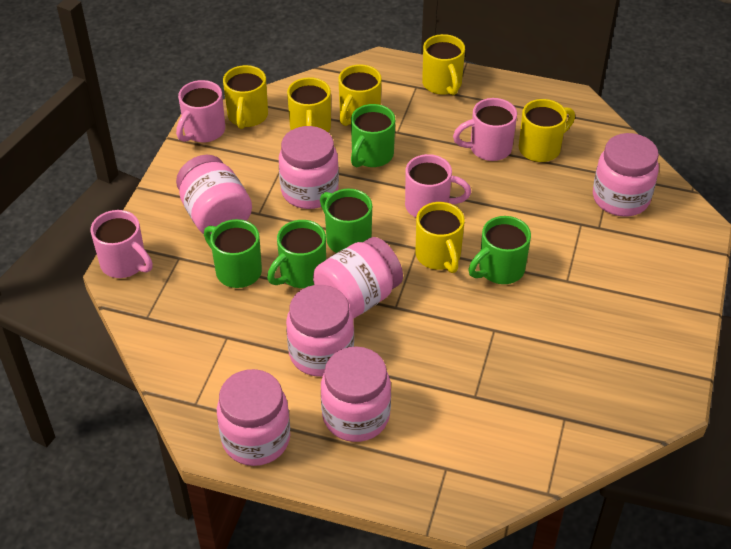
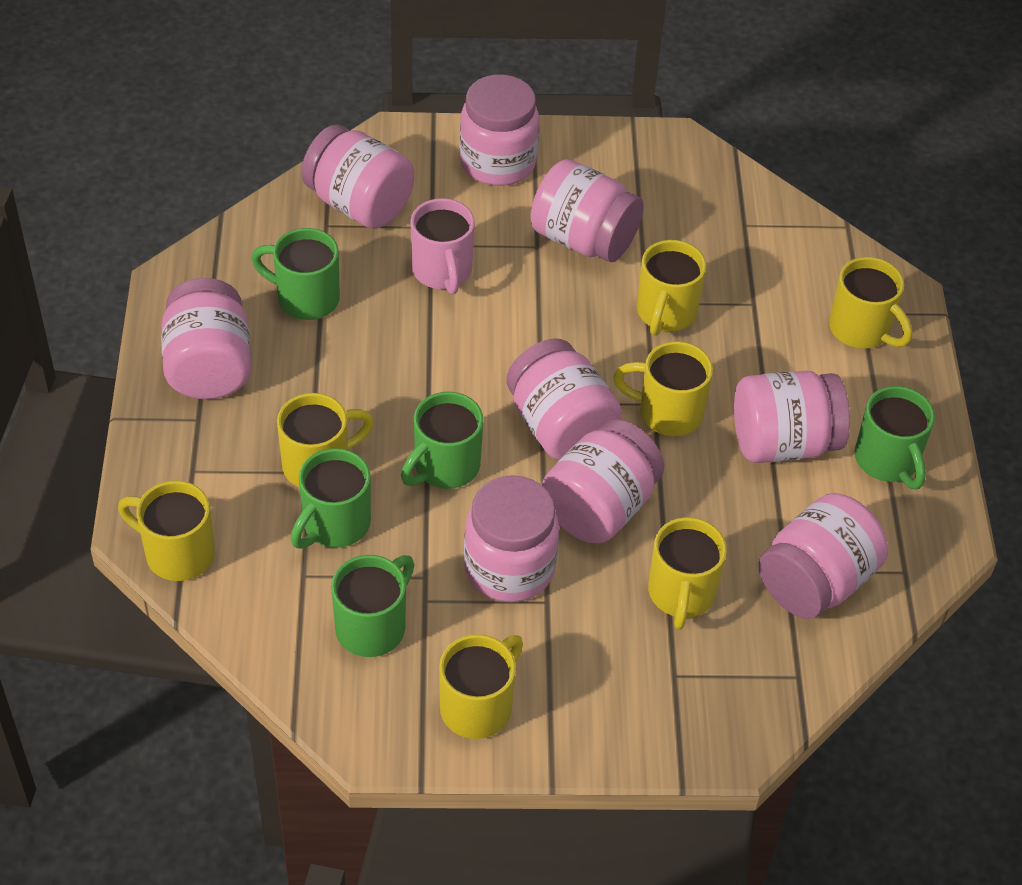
pink jar: 7 -> 9
pink mug: 4 -> 1
yellow mug: 6 -> 7

